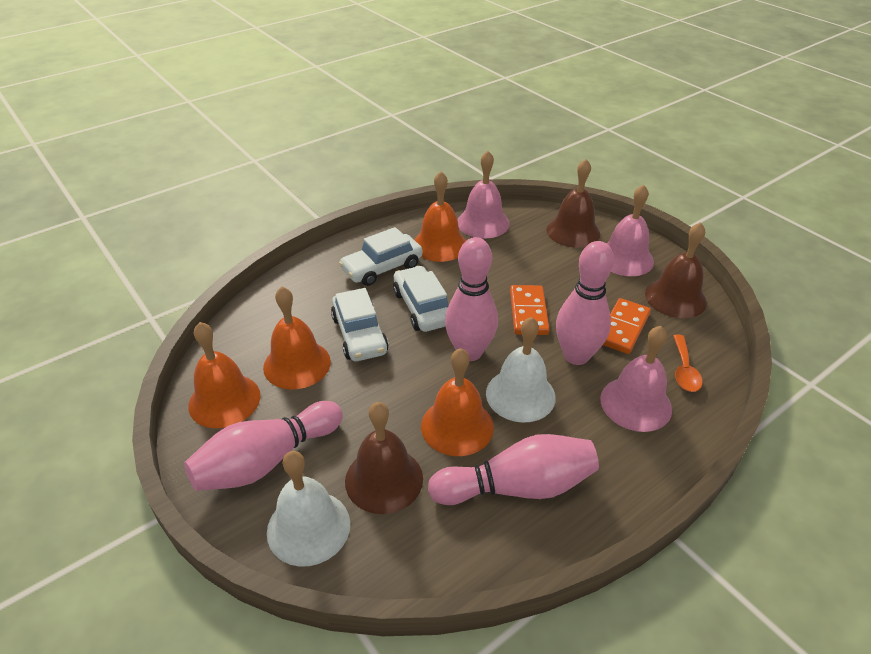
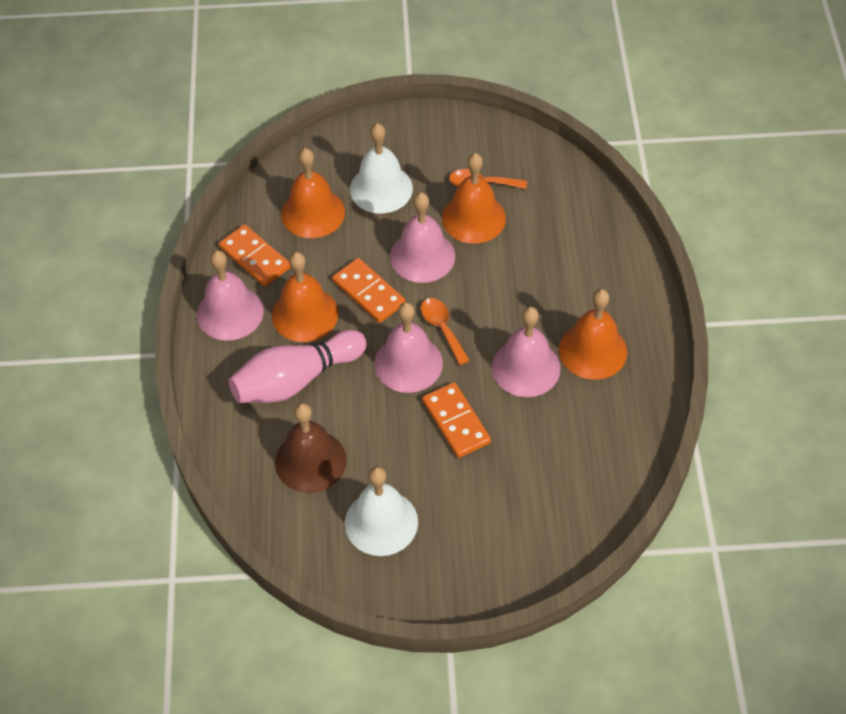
brown bell: 3 -> 1
orange domino: 2 -> 3
orange spoon: 1 -> 2
pink bell: 3 -> 4
pink bowling pin: 4 -> 1
white car: 3 -> 0

